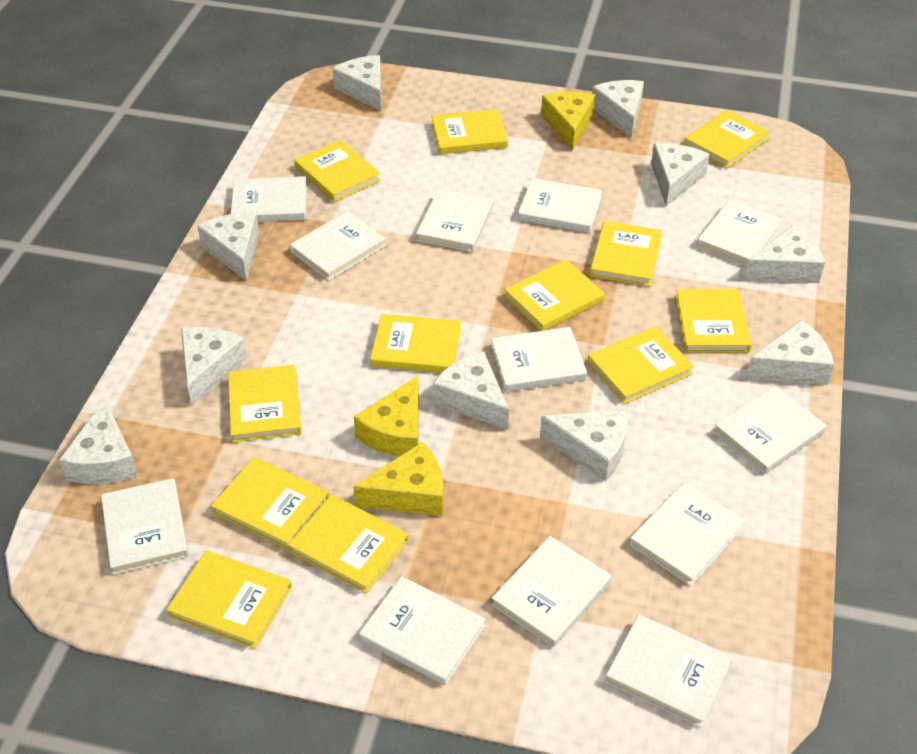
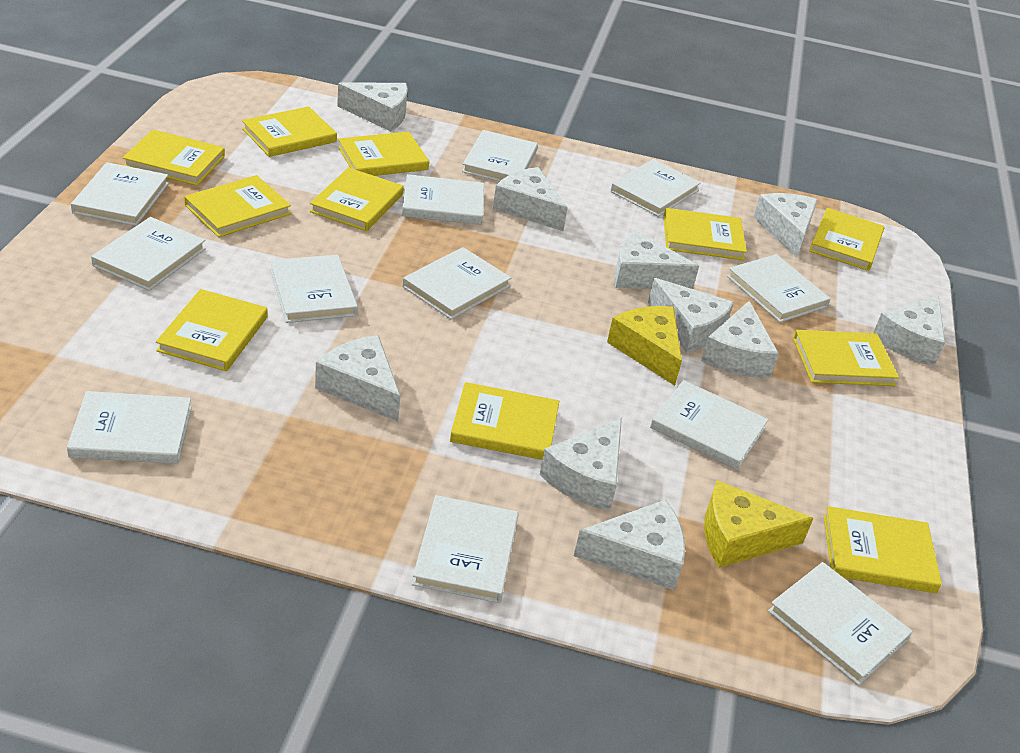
yellow book: 12 -> 11
yellow cheese: 3 -> 2

